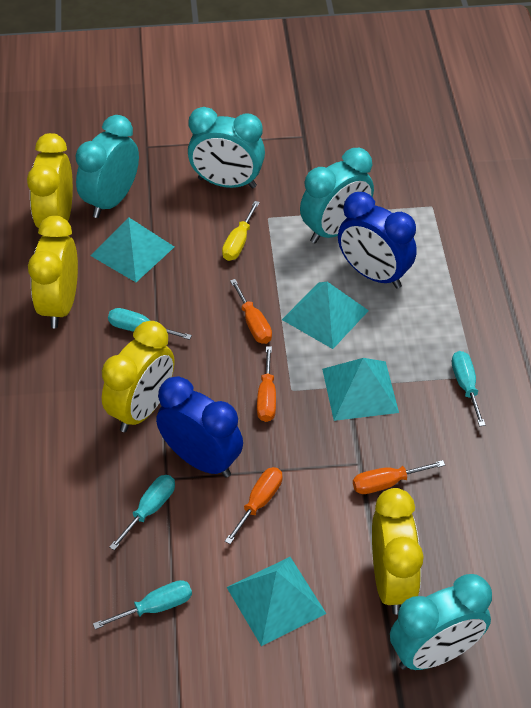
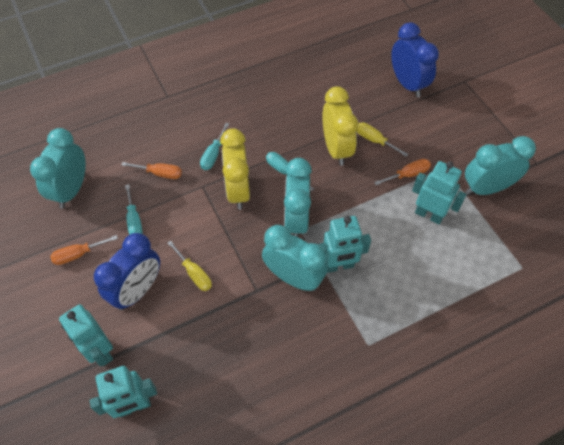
orange screwdriver: 4 -> 3
turquoise pyramid: 4 -> 0
turquoise robot: 0 -> 4
turquoise screwdriver: 4 -> 3
yellow clock: 4 -> 2
yellow screwdriver: 1 -> 2

